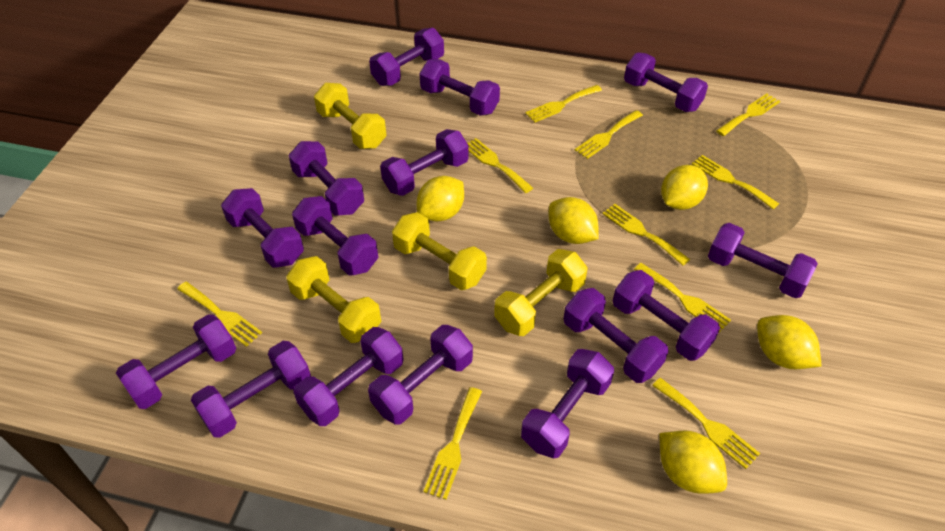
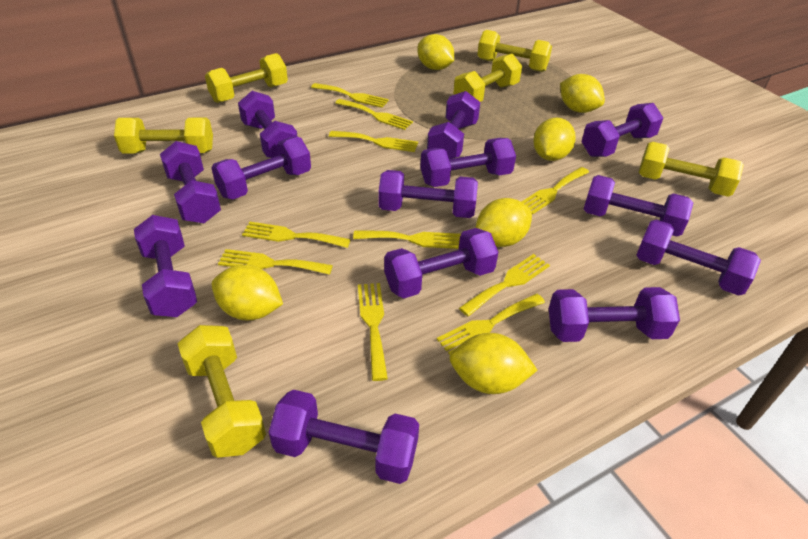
purple dumbbell: 15 -> 13
yellow dumbbell: 4 -> 6
yellow lemon: 5 -> 6

